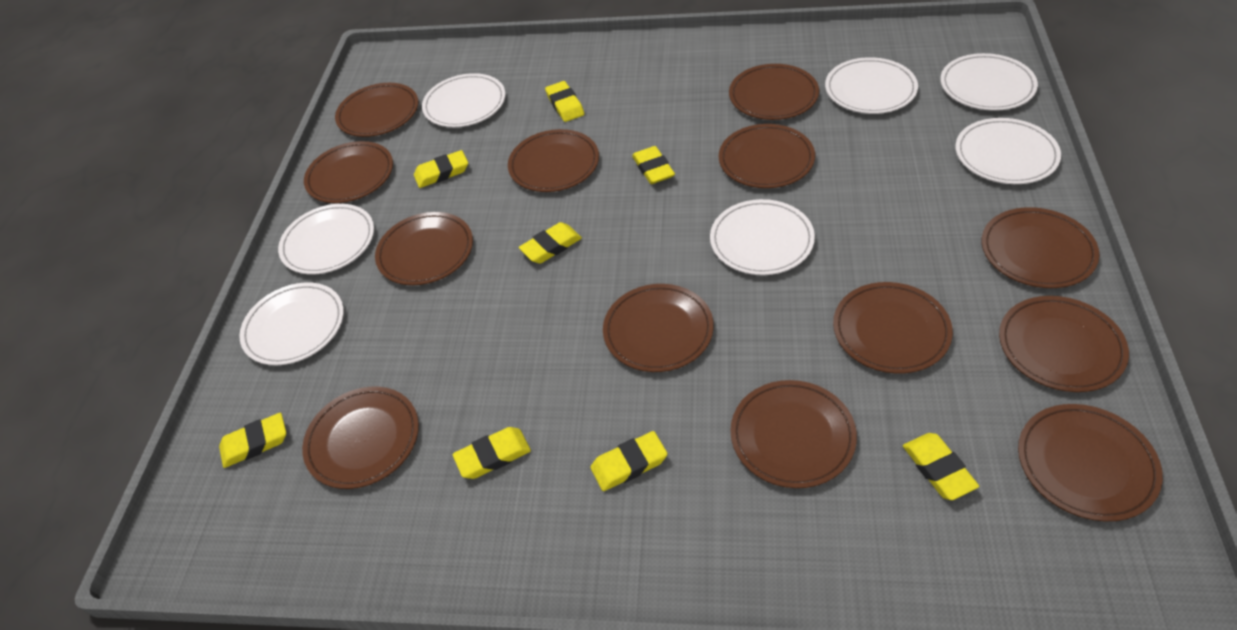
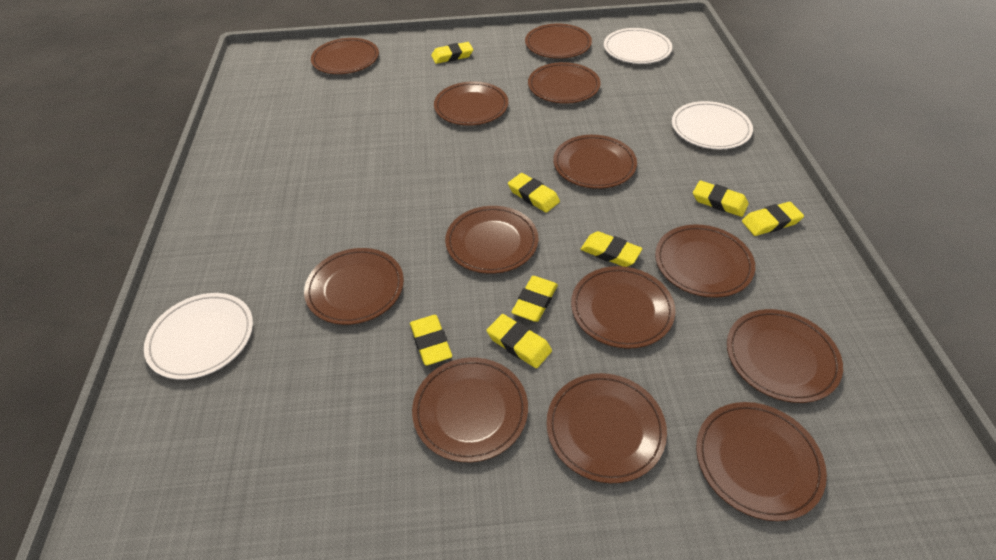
white plate: 7 -> 3

